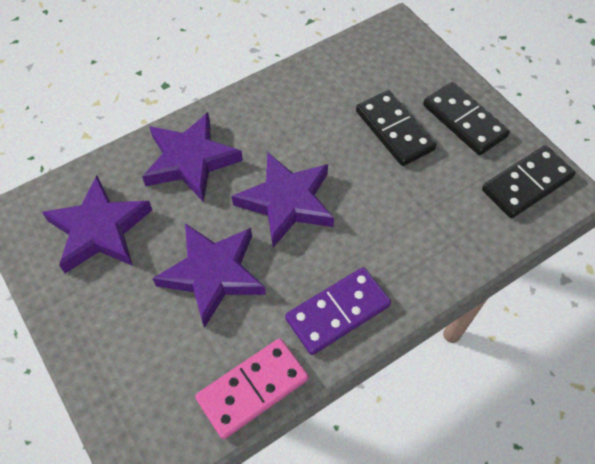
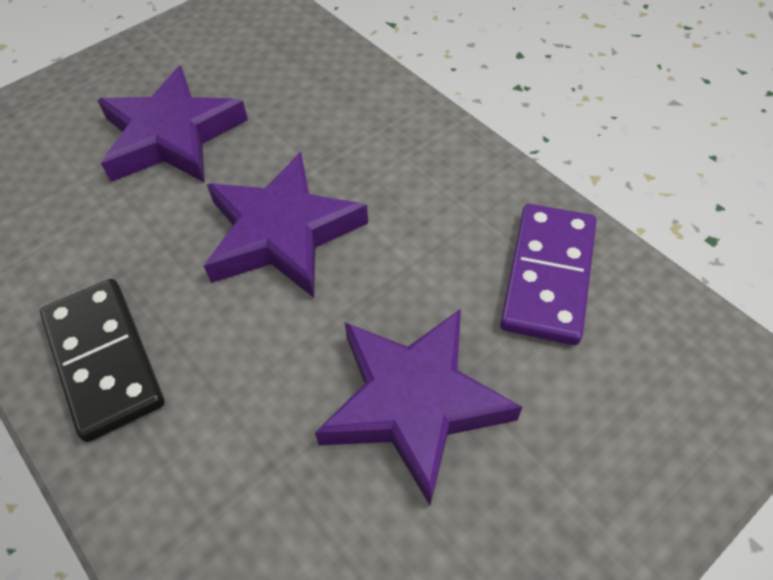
black domino: 3 -> 1
pink domino: 1 -> 0
purple star: 4 -> 3

